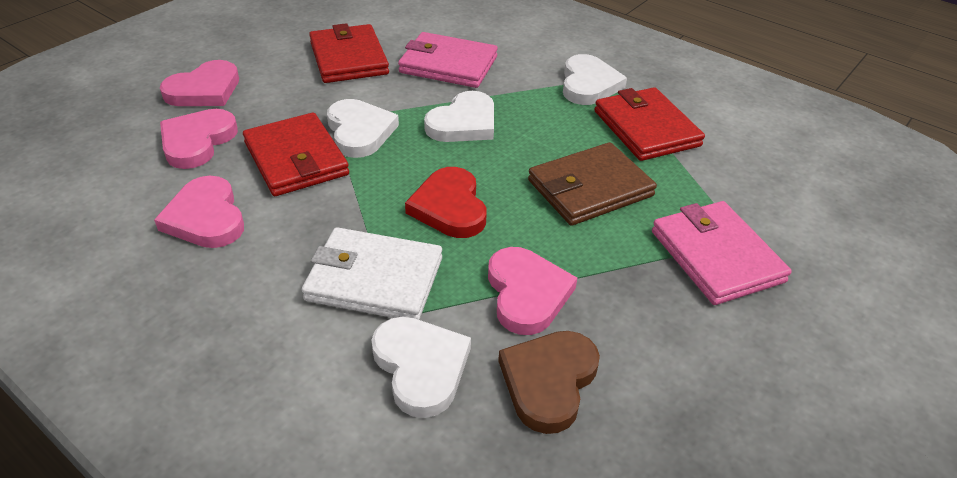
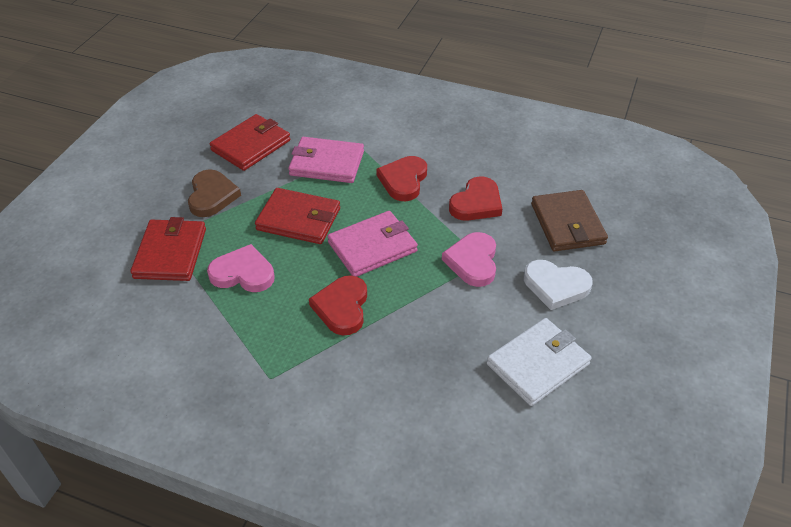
pink heart: 4 -> 2
red heart: 1 -> 3
white heart: 4 -> 1

